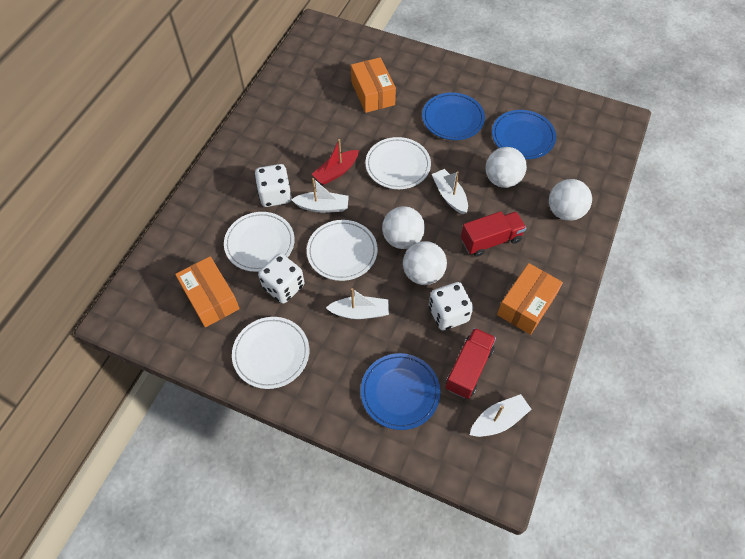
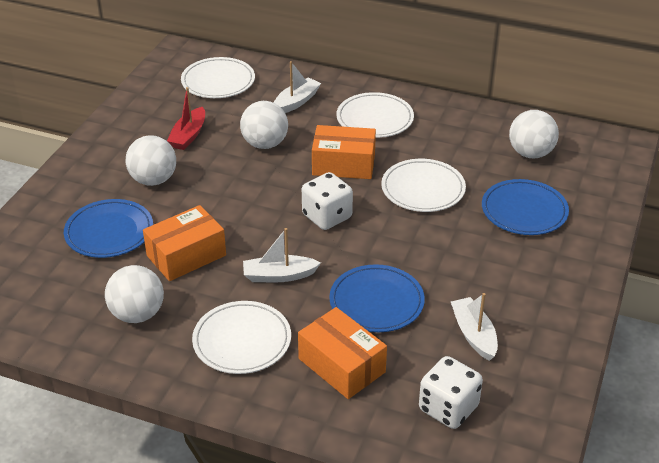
red truck: 2 -> 0
white boat: 4 -> 3
white dice: 3 -> 2

